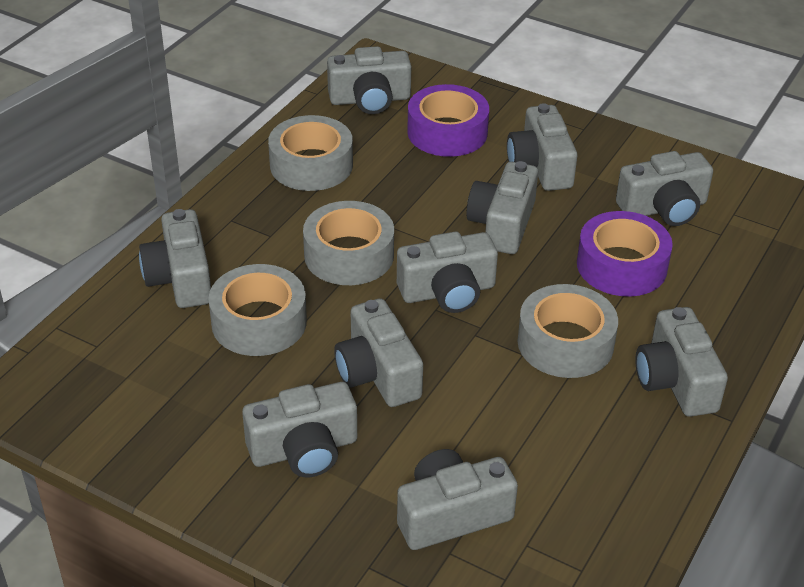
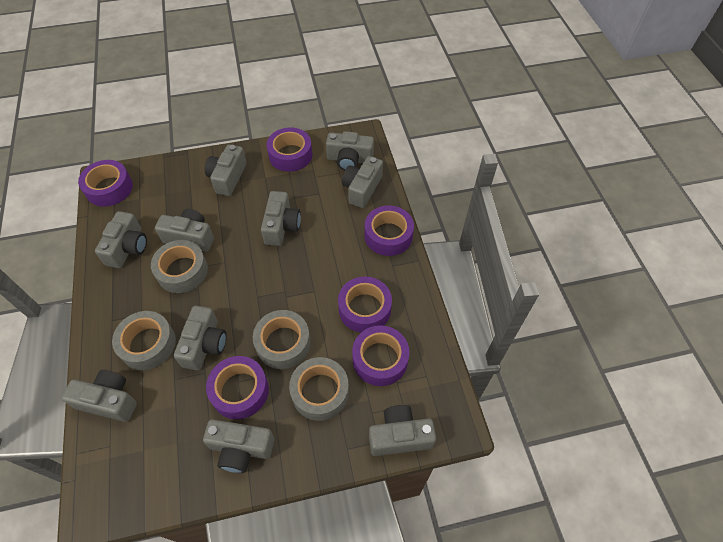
purple tape: 2 -> 6

